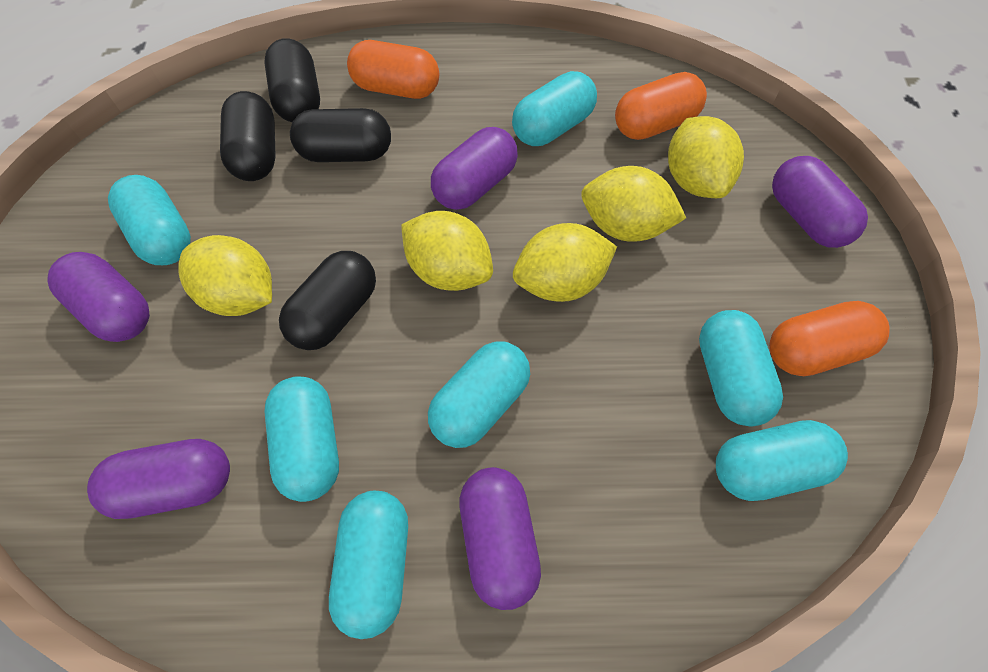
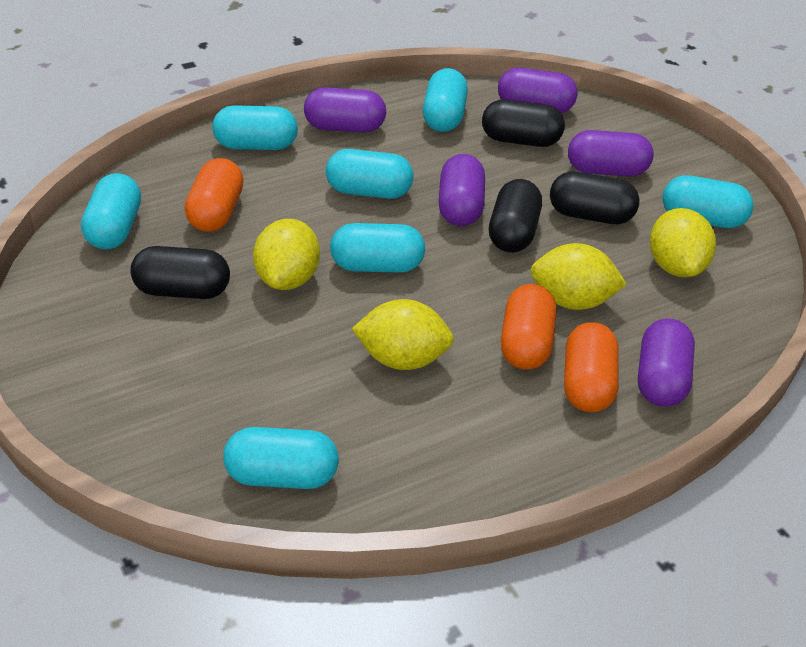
yellow lemon: 5 -> 4

